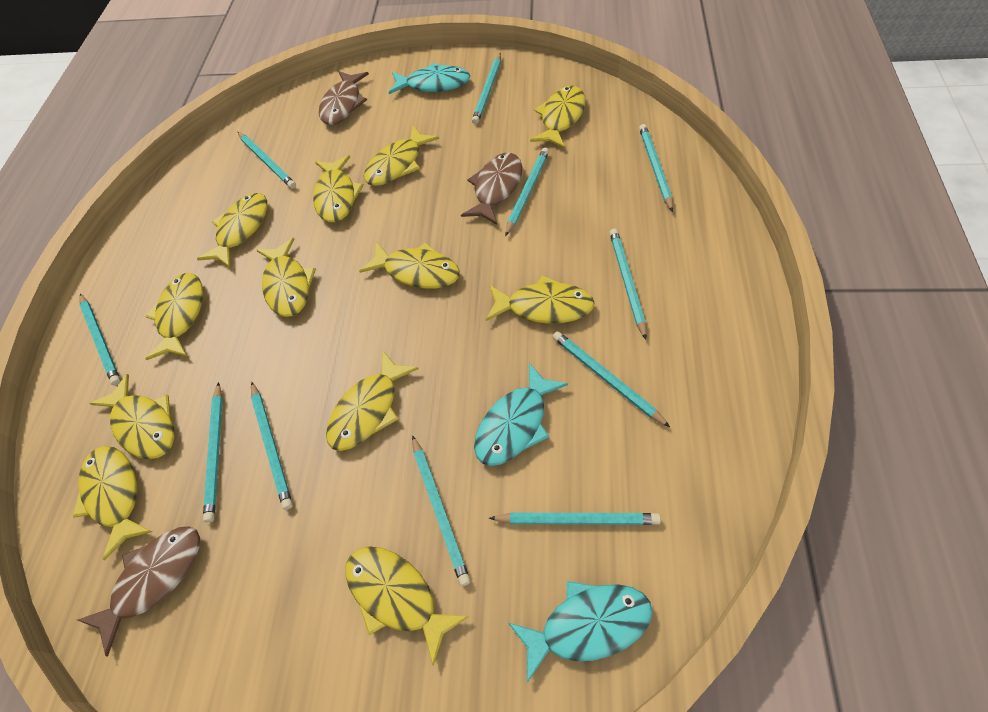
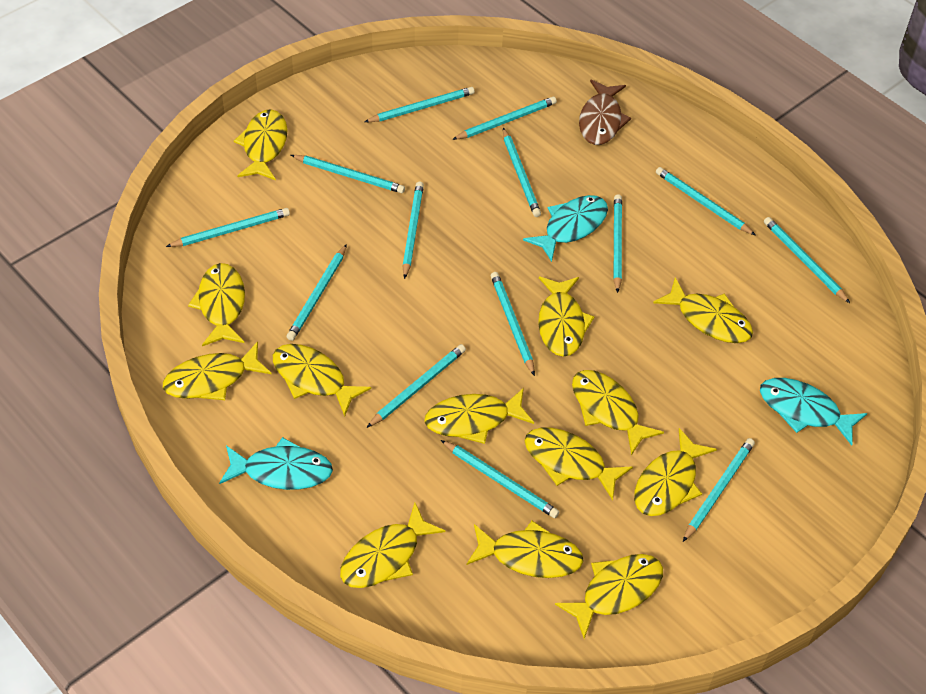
brown fish: 3 -> 1
turquoise pencil: 11 -> 14
yellow fish: 12 -> 13

